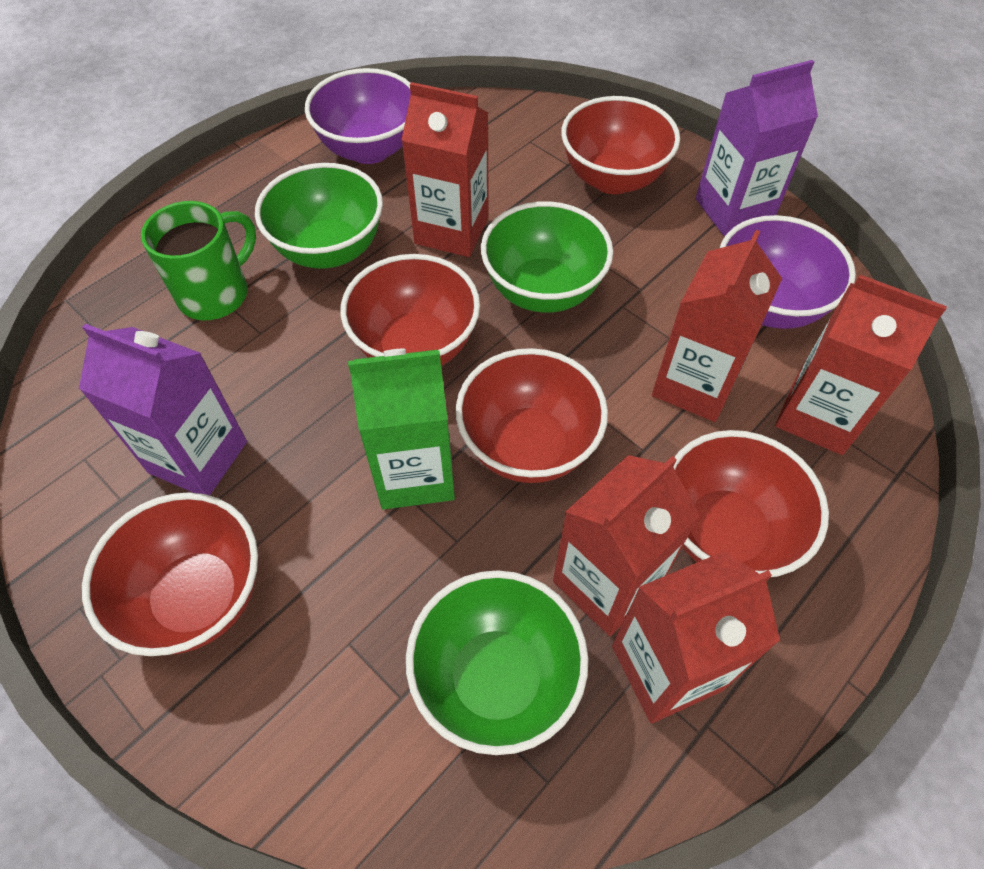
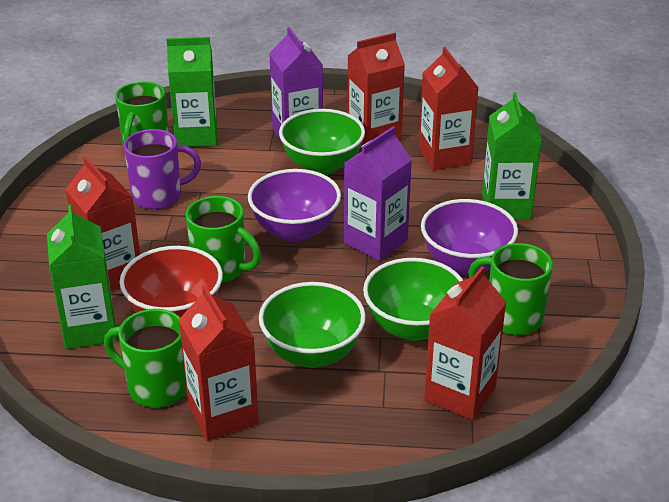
green carton: 1 -> 3
green mug: 1 -> 4
purple mug: 0 -> 1
red bowl: 5 -> 1

